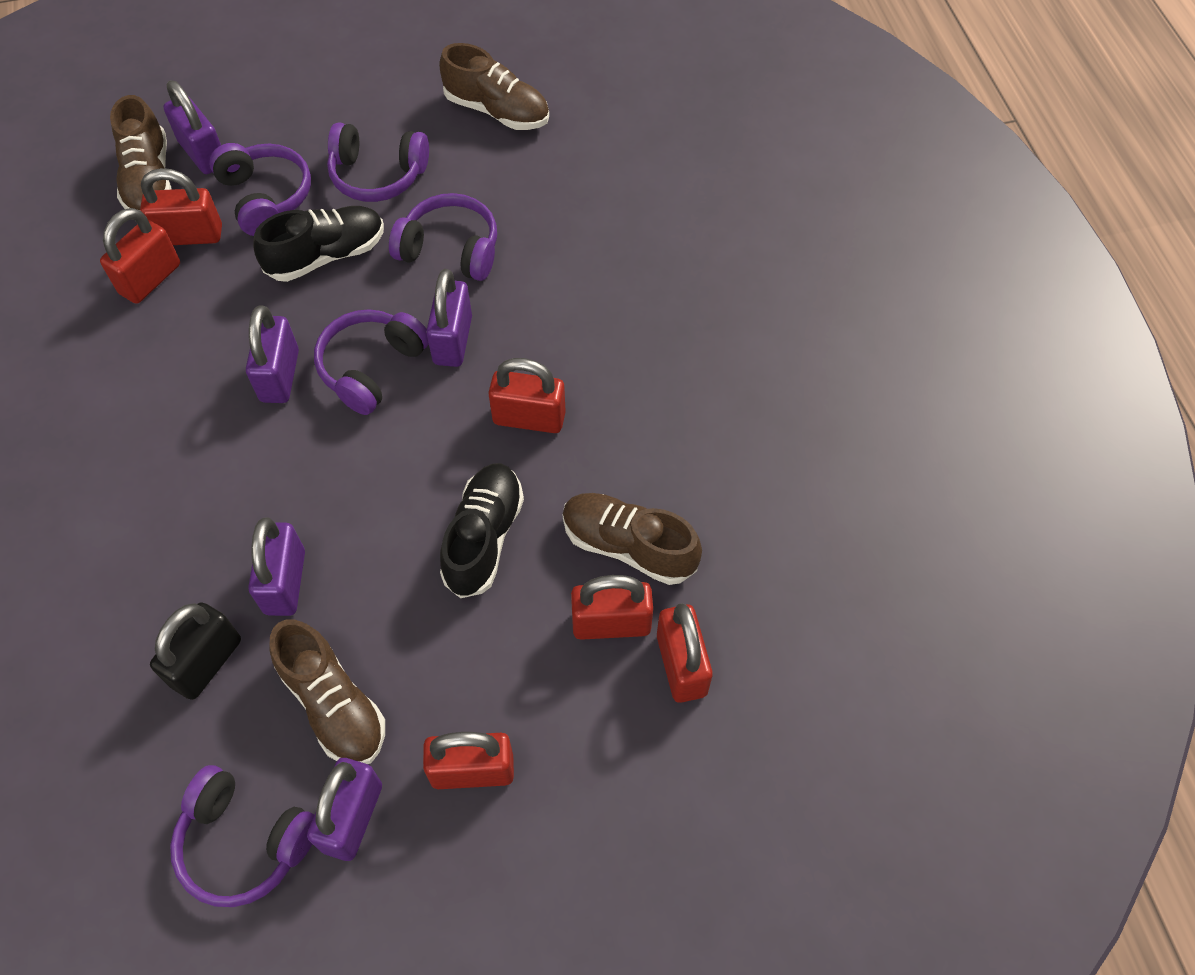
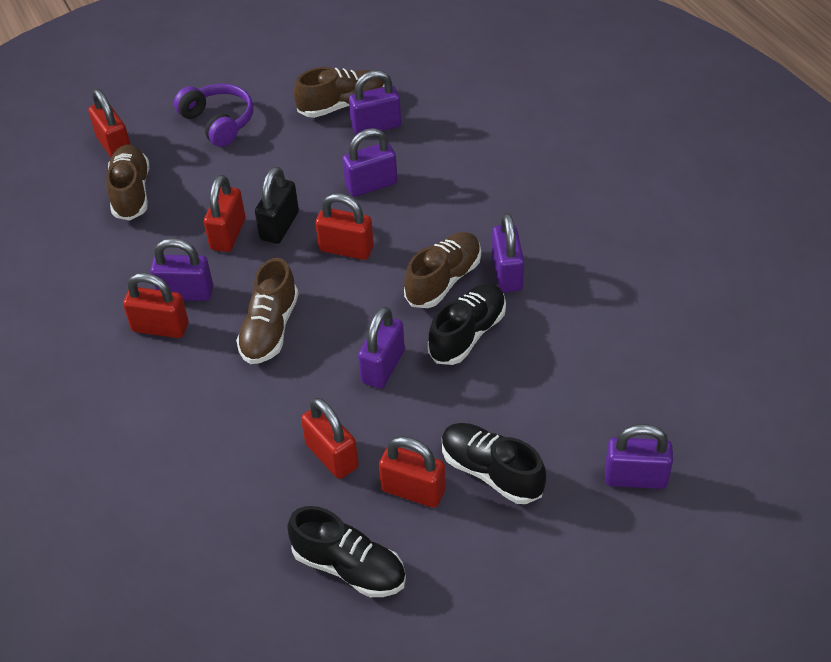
black shoe: 2 -> 3
purple headphones: 5 -> 1
purple padlock: 5 -> 6

